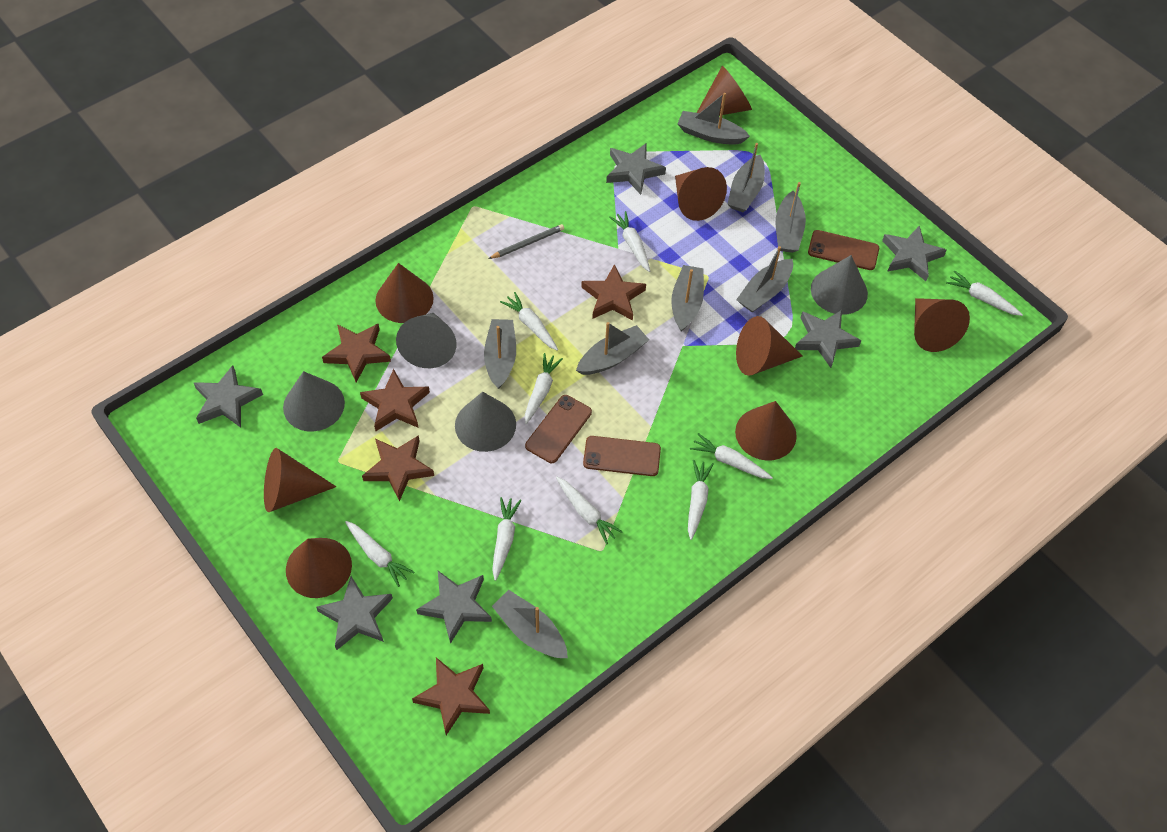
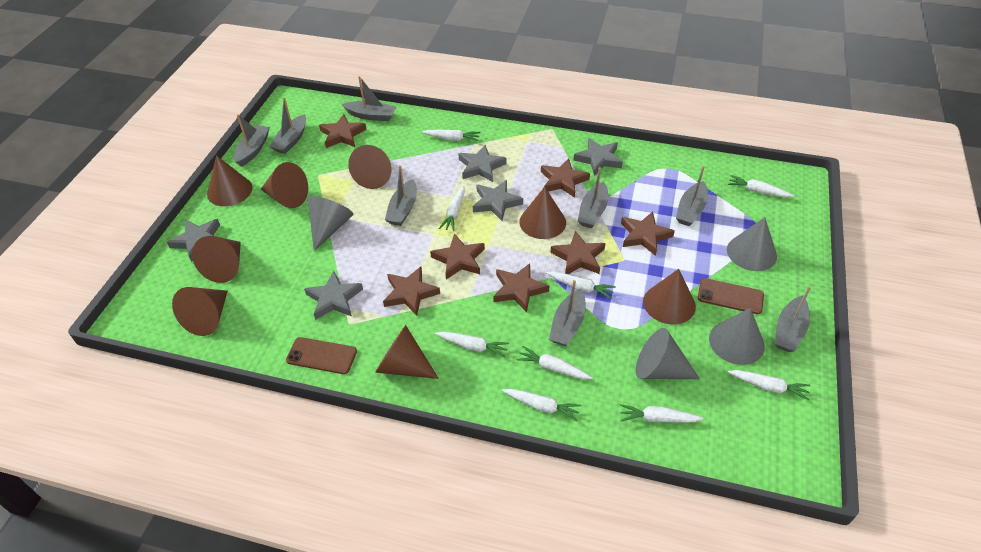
brown phone: 3 -> 2
brown star: 5 -> 7
grey pencil: 1 -> 0
grey star: 6 -> 5

